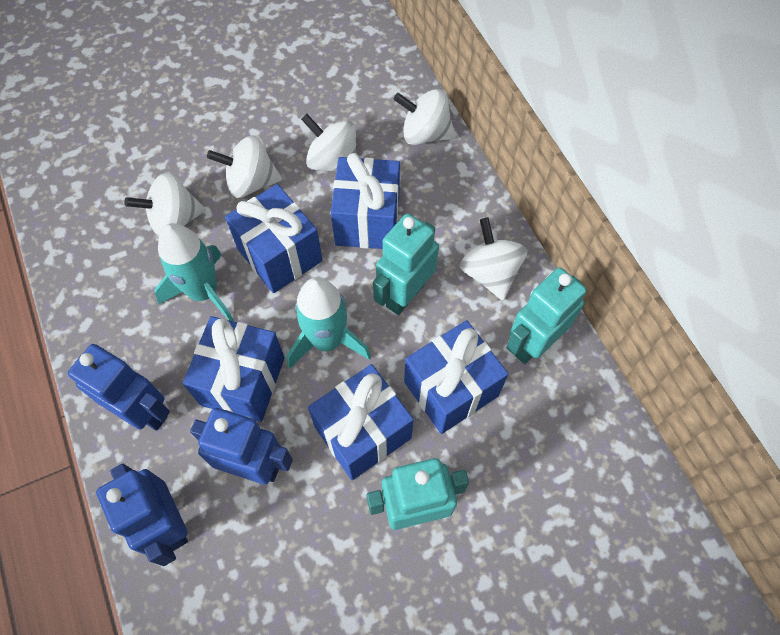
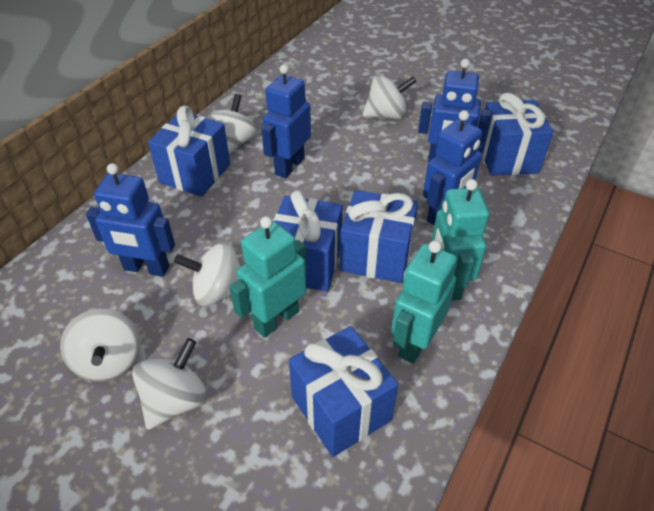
blue robot: 3 -> 4
turquoise rocket: 2 -> 0

